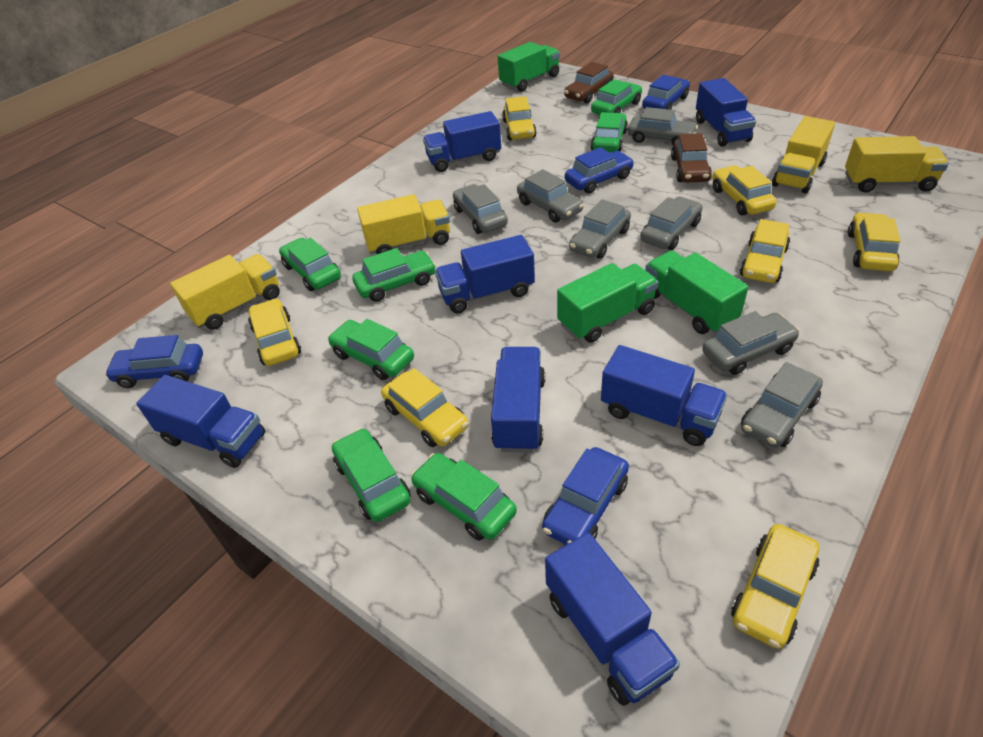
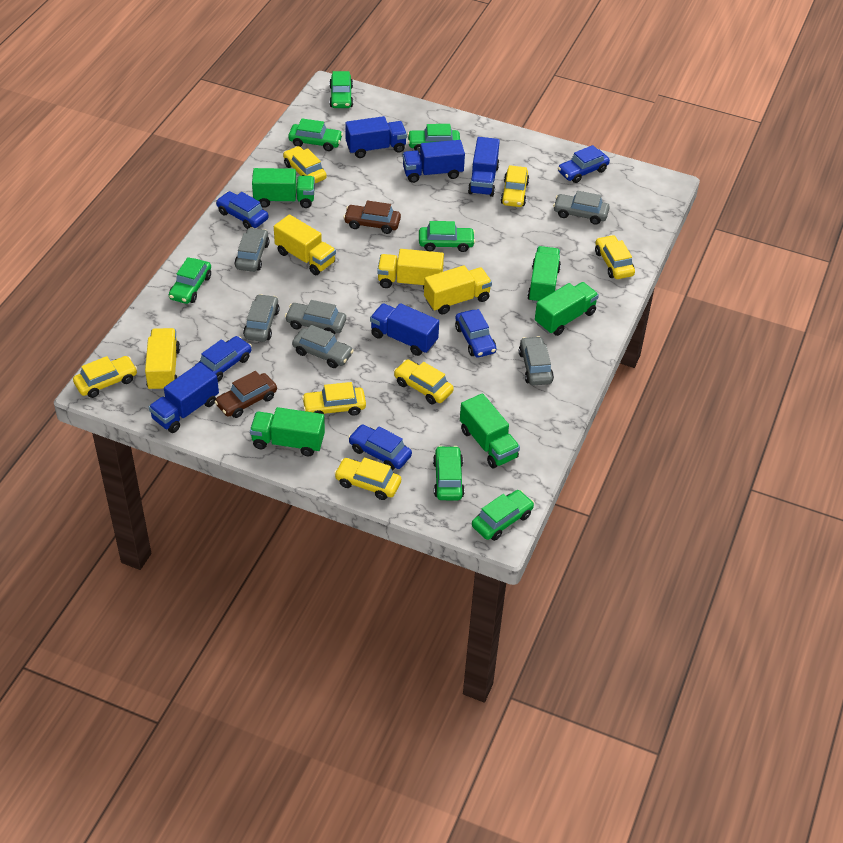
blue car: 4 -> 5
blue truck: 7 -> 5
green truck: 3 -> 5
grey car: 7 -> 6

